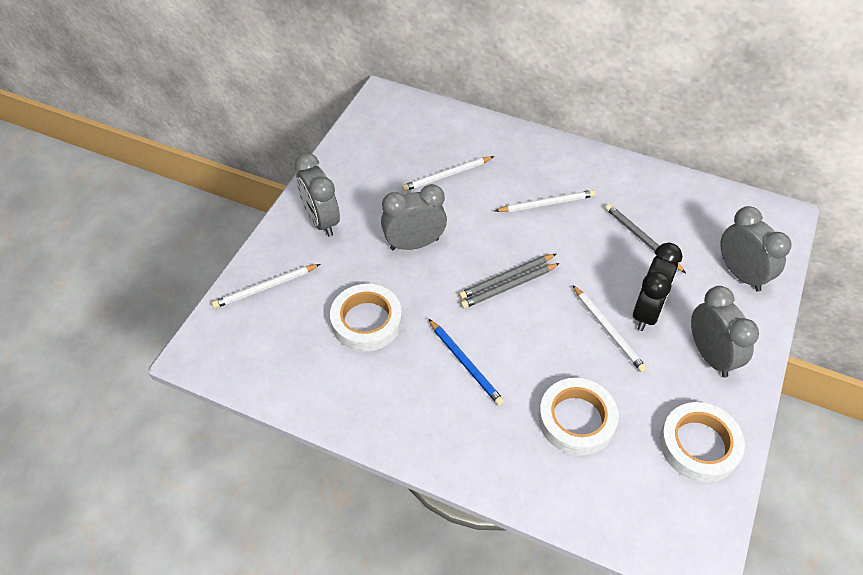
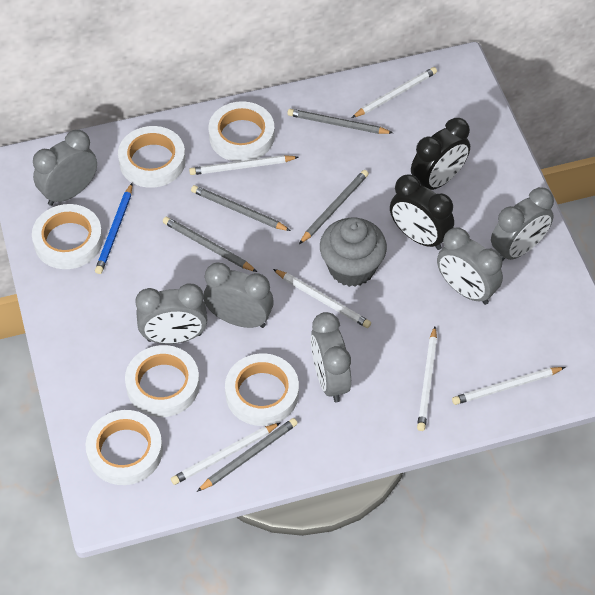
black clock: 1 -> 2
grey clock: 4 -> 6
grey cupcake: 0 -> 1
grey pencil: 3 -> 5
white pencil: 4 -> 6
white tape: 3 -> 6

